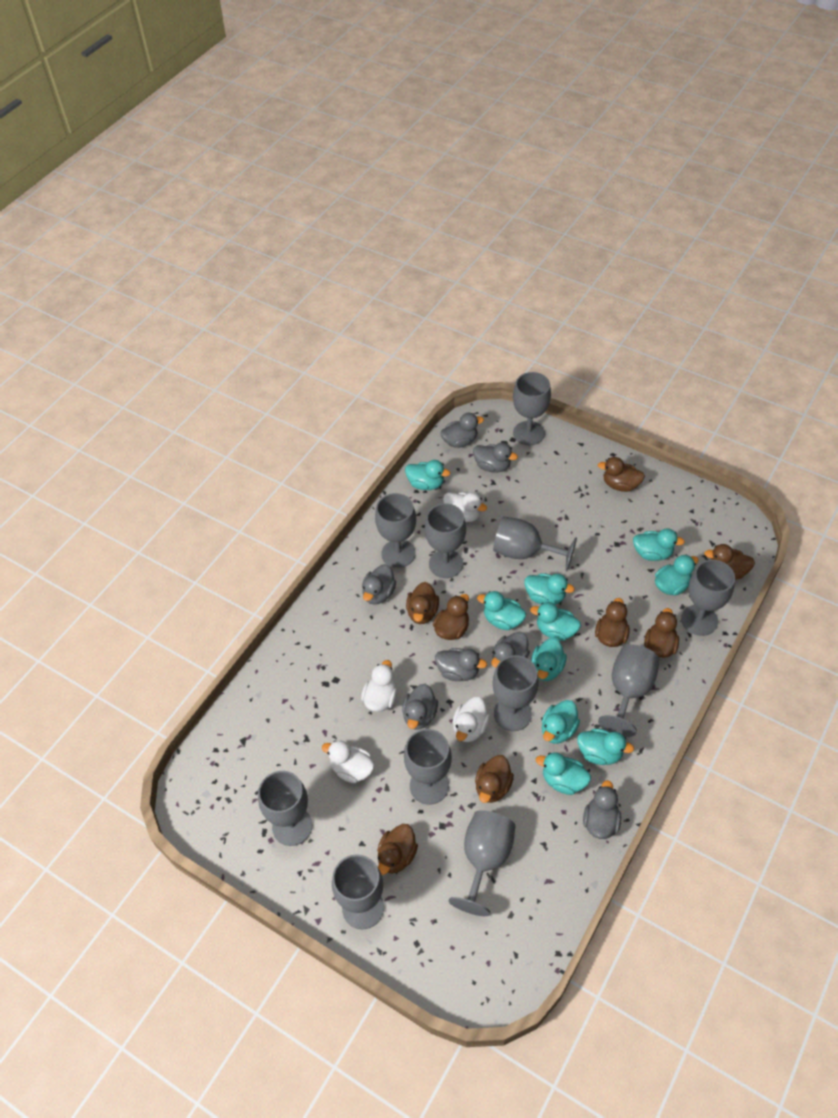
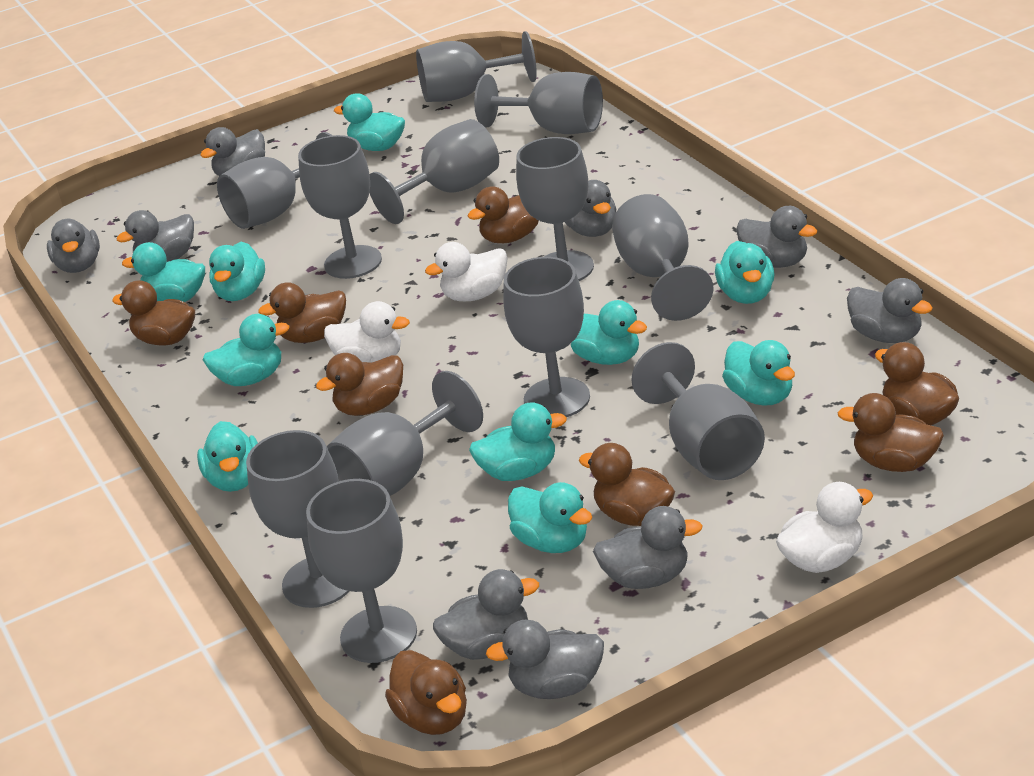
grey duck: 7 -> 9
grey goblet: 11 -> 12
white duck: 4 -> 3

